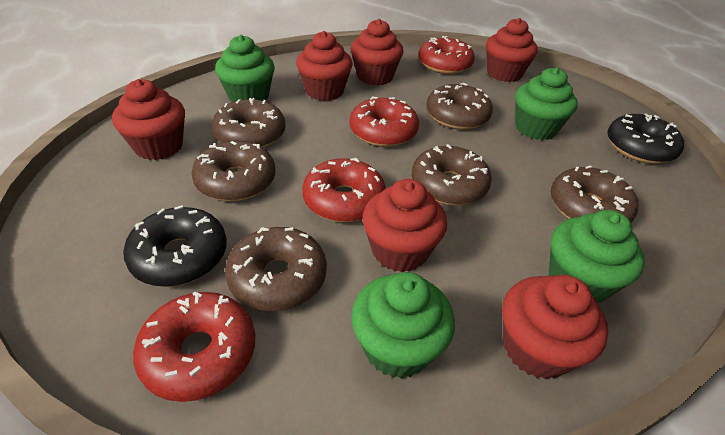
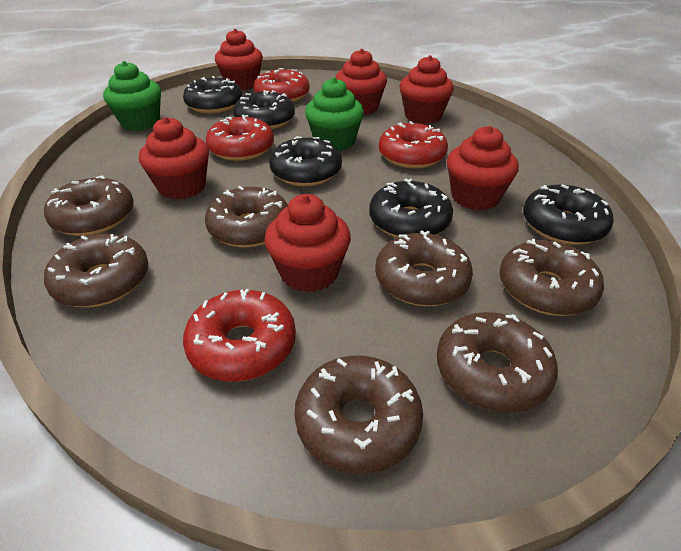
black donut: 2 -> 5
brown donut: 6 -> 7
green cupcake: 4 -> 2

